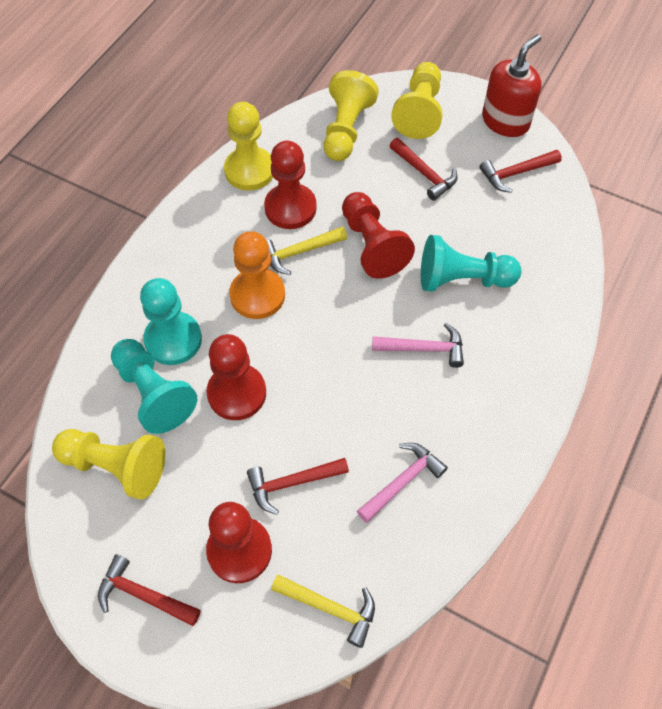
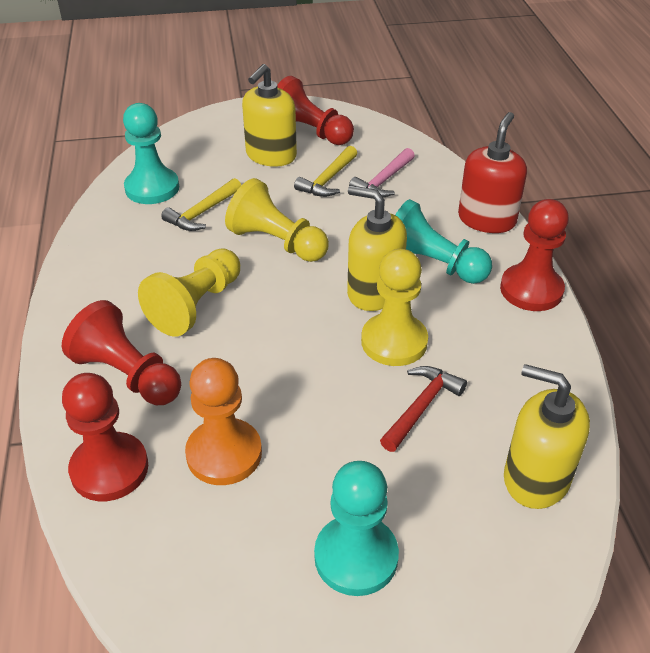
pink hammer: 2 -> 1
red hammer: 4 -> 1
yellow pawn: 4 -> 3
yellow soap dispenser: 0 -> 3

